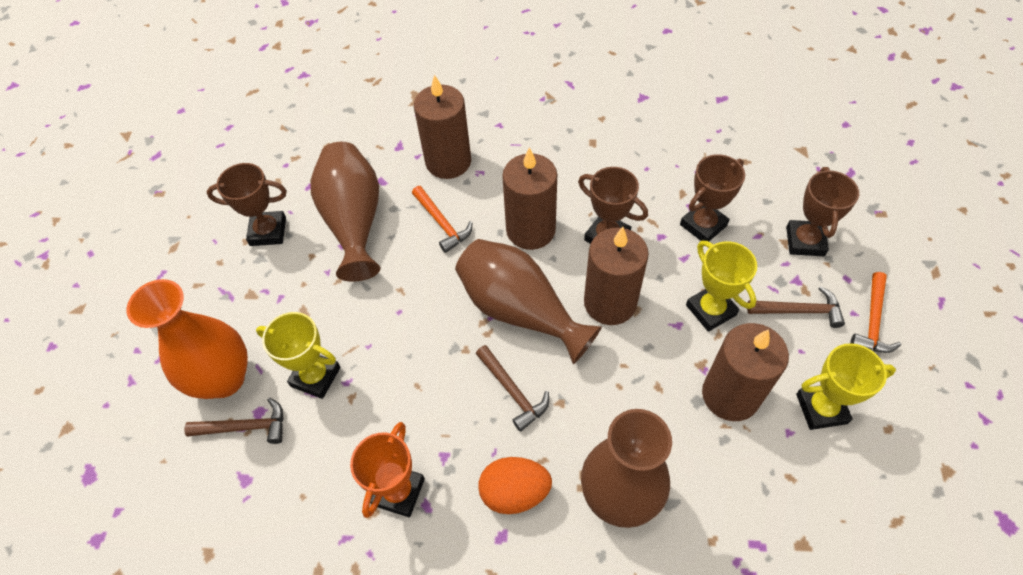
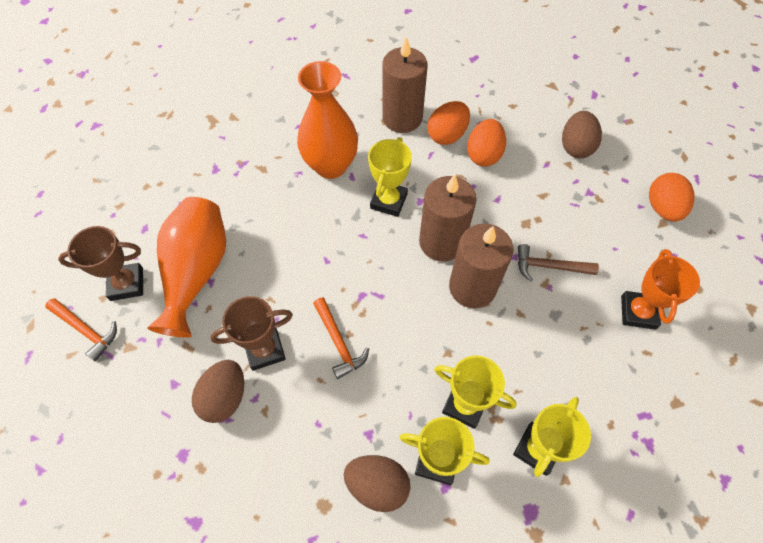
brown candle: 4 -> 3
brown egg: 0 -> 3
brown hammer: 3 -> 1
brown trophy: 4 -> 2
brown vase: 3 -> 0
orange egg: 1 -> 3
orange vase: 1 -> 2
yellow trophy: 3 -> 4

